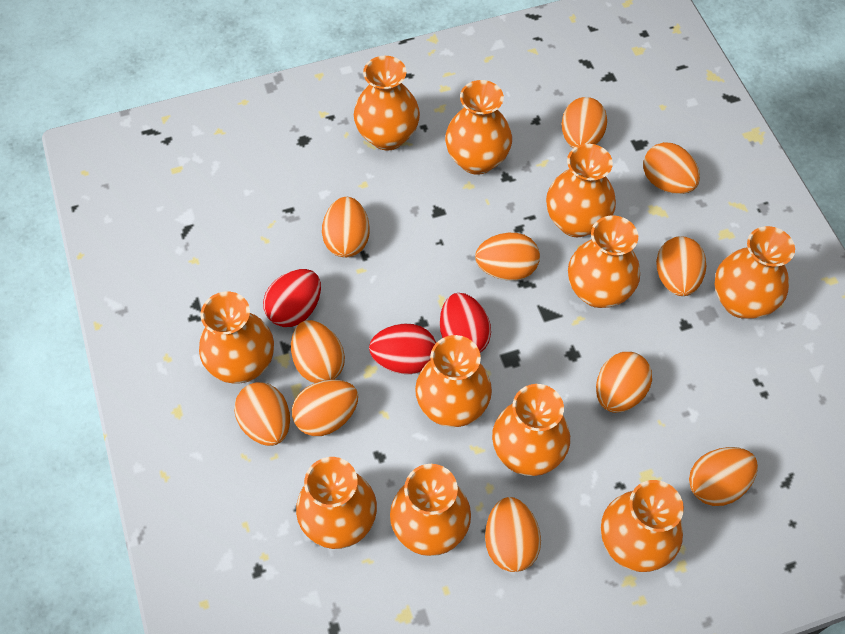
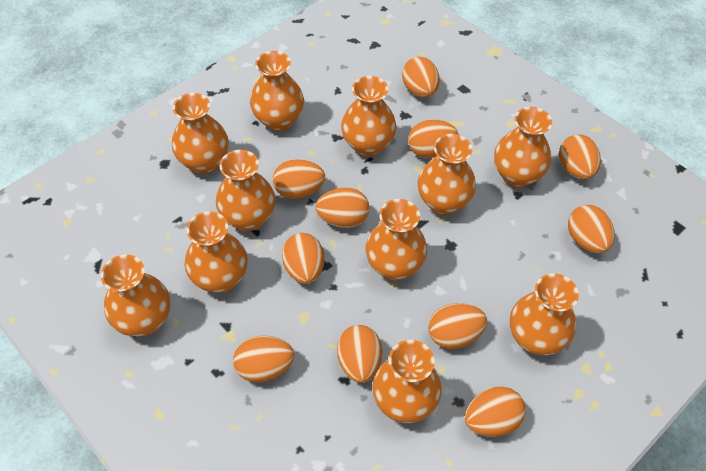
red egg: 3 -> 0

